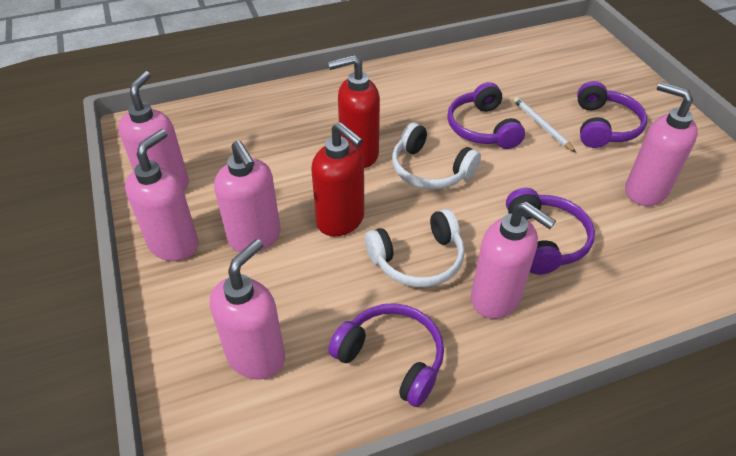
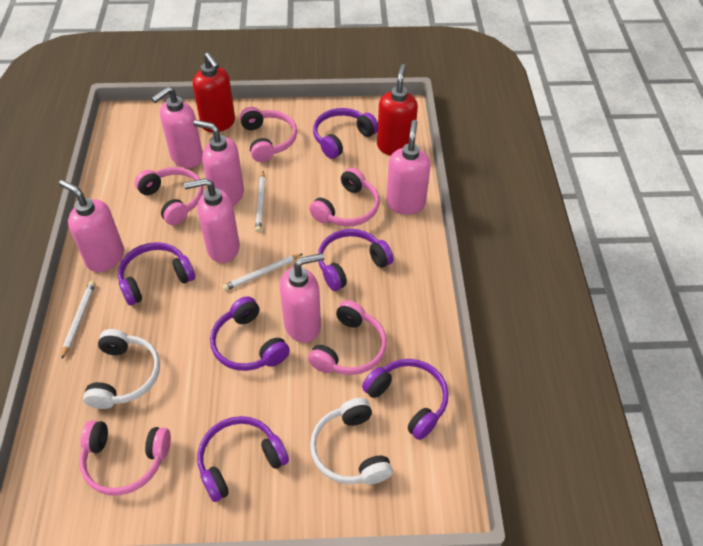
pink headphones: 0 -> 5
purple headphones: 4 -> 6
white pencil: 1 -> 3

